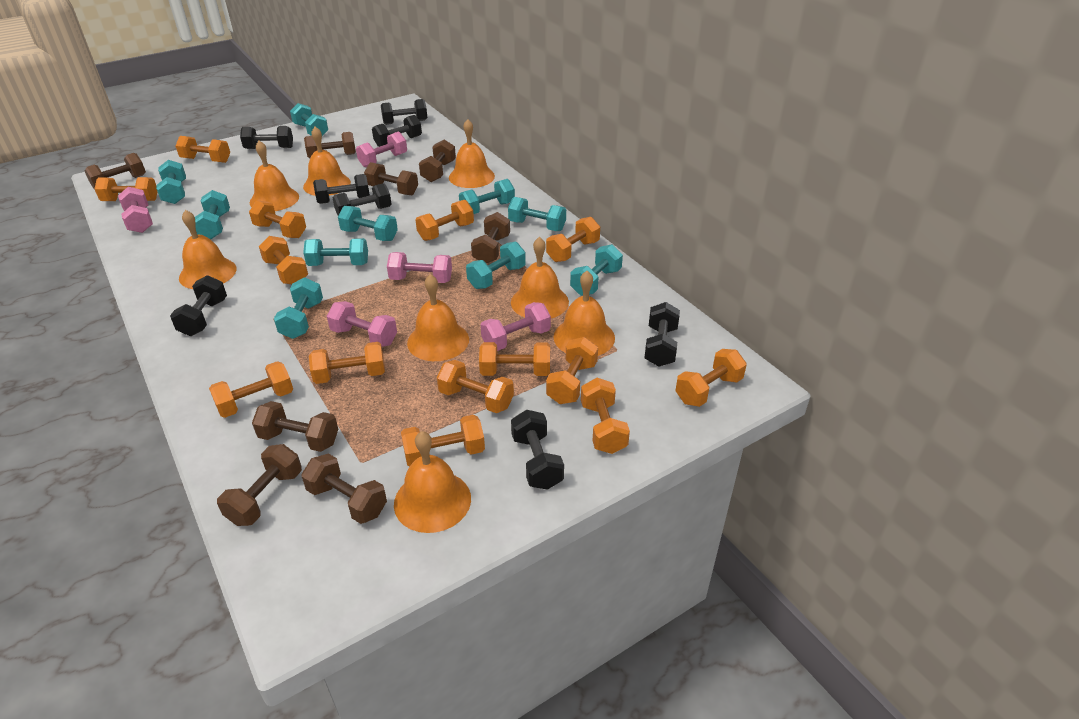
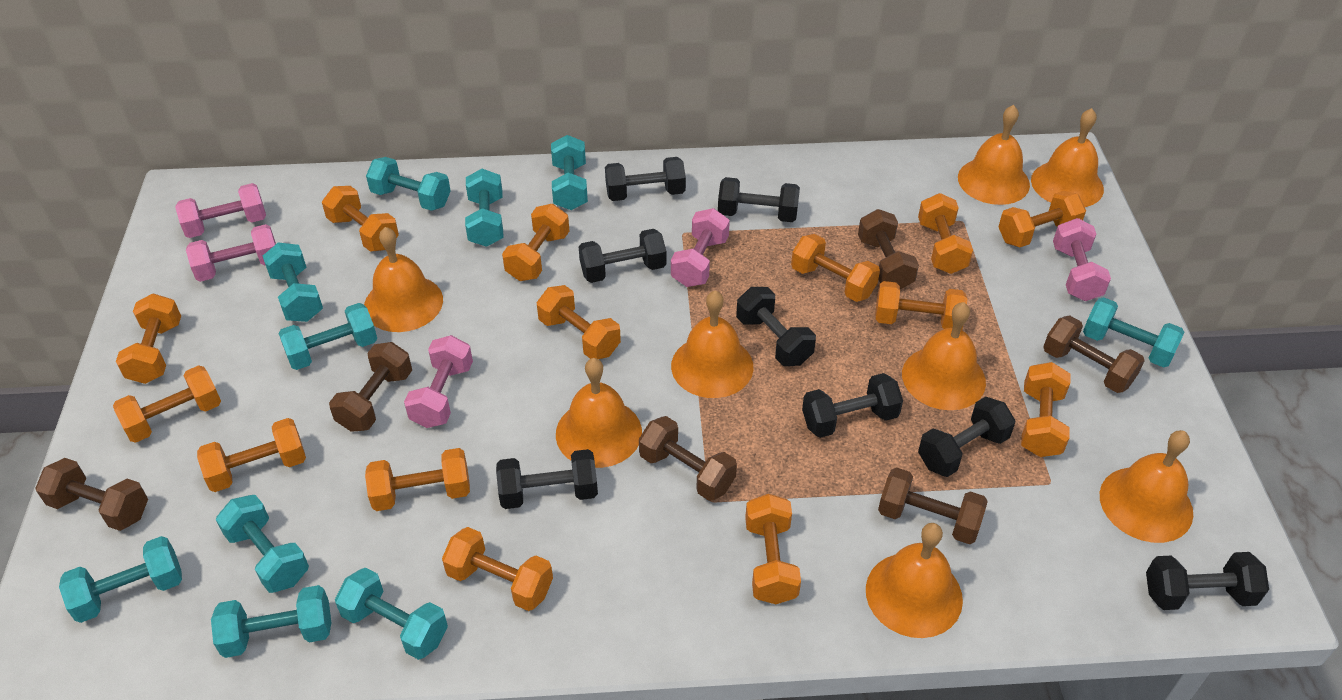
brown dumbbell: 8 -> 6

